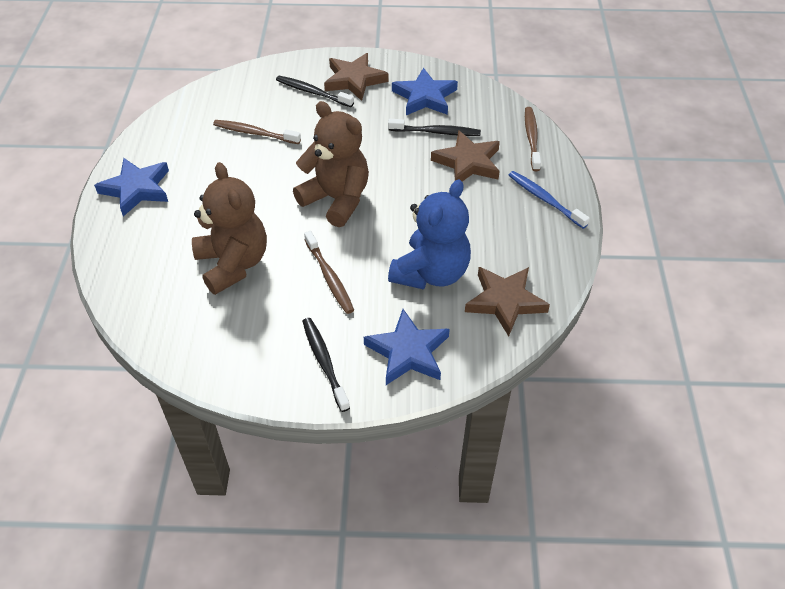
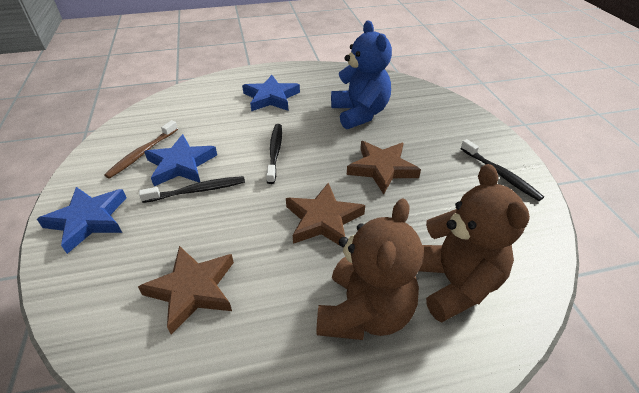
blue toothbrush: 1 -> 0
brown toothbrush: 3 -> 1

